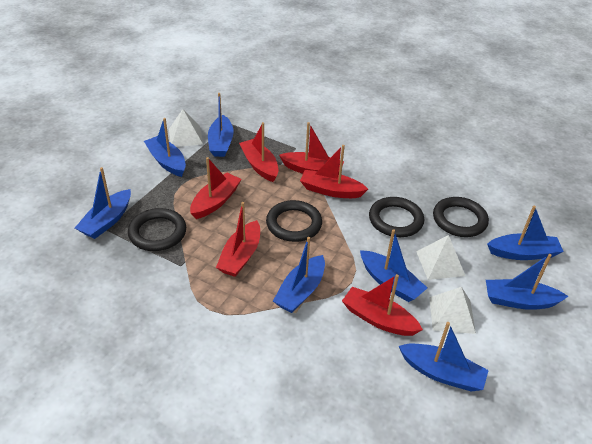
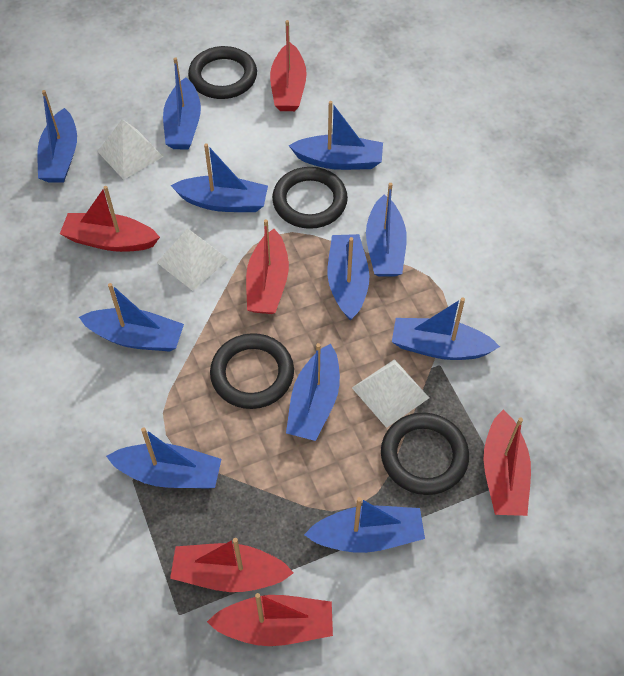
blue boat: 8 -> 11

